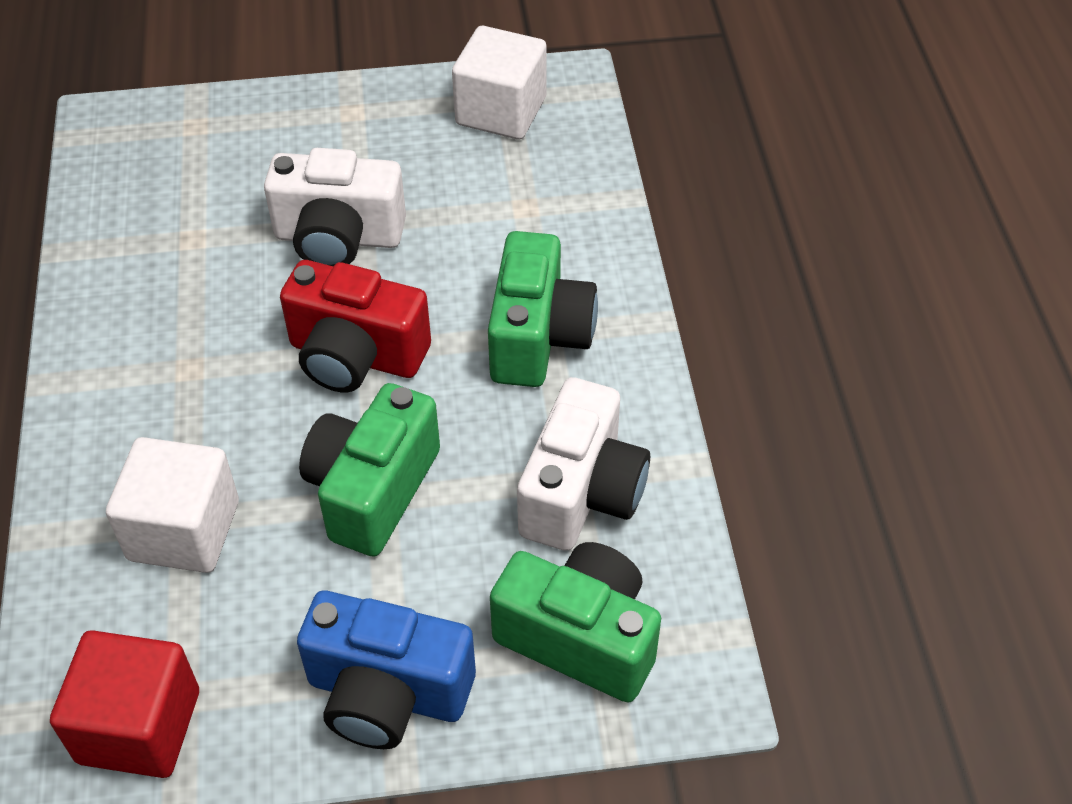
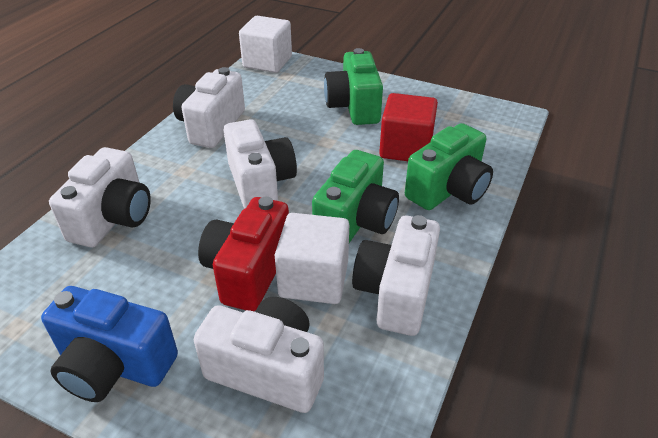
white camera: 2 -> 5

